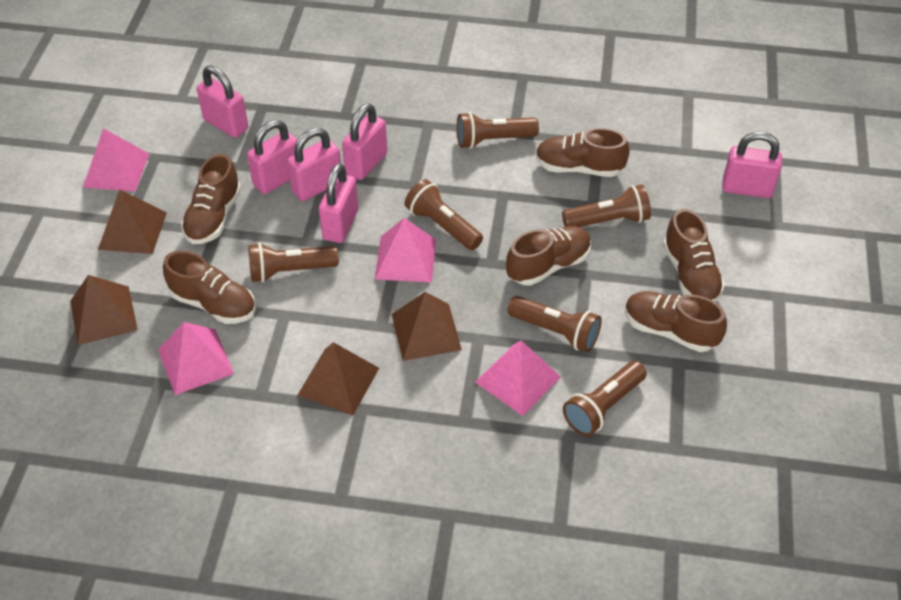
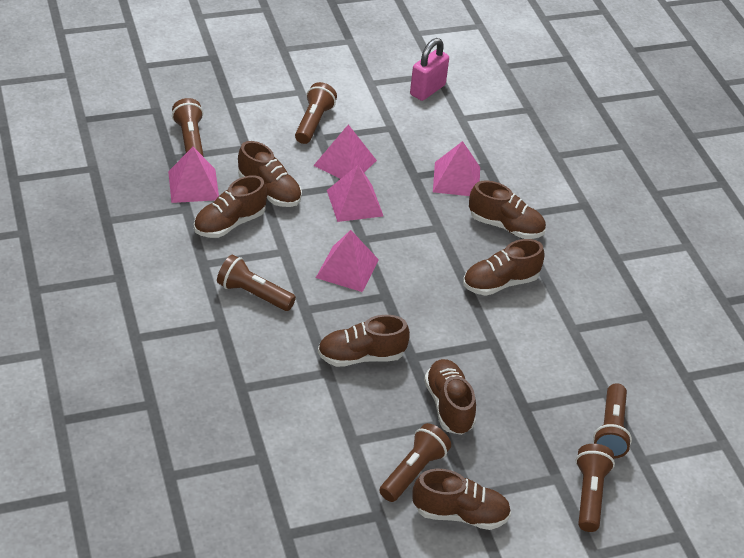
brown pyramid: 4 -> 0
brown shoe: 6 -> 7
pink padlock: 6 -> 1
pink pyramid: 4 -> 5

